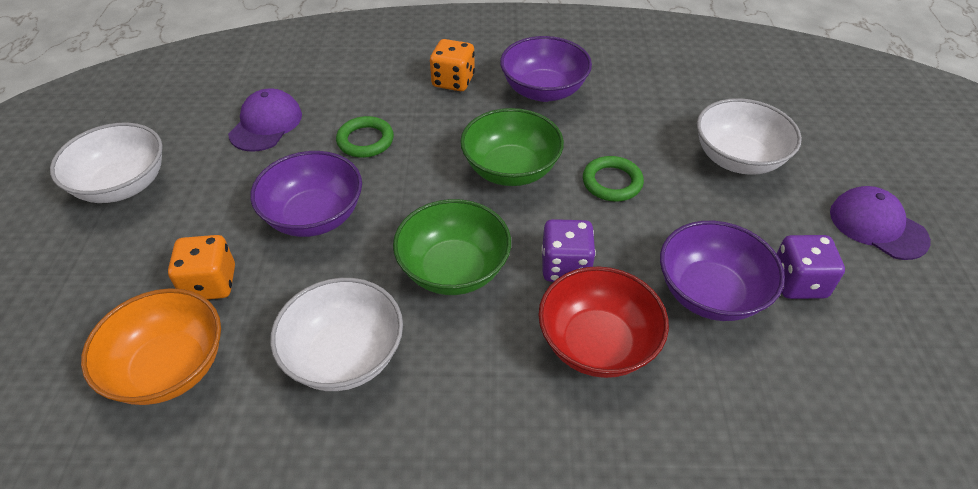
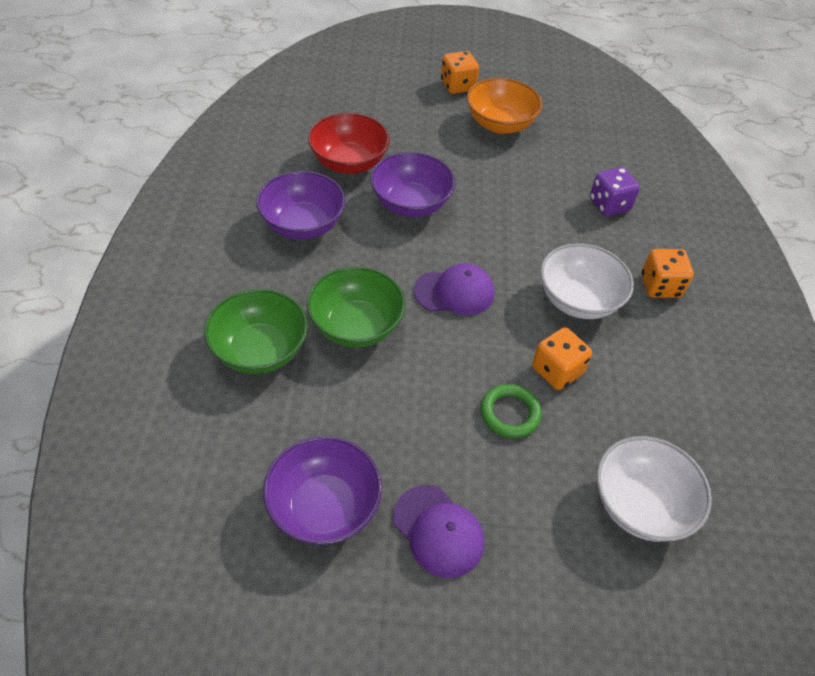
green ring: 2 -> 1
orange dice: 2 -> 3
purple dice: 2 -> 1
white bowl: 3 -> 2

